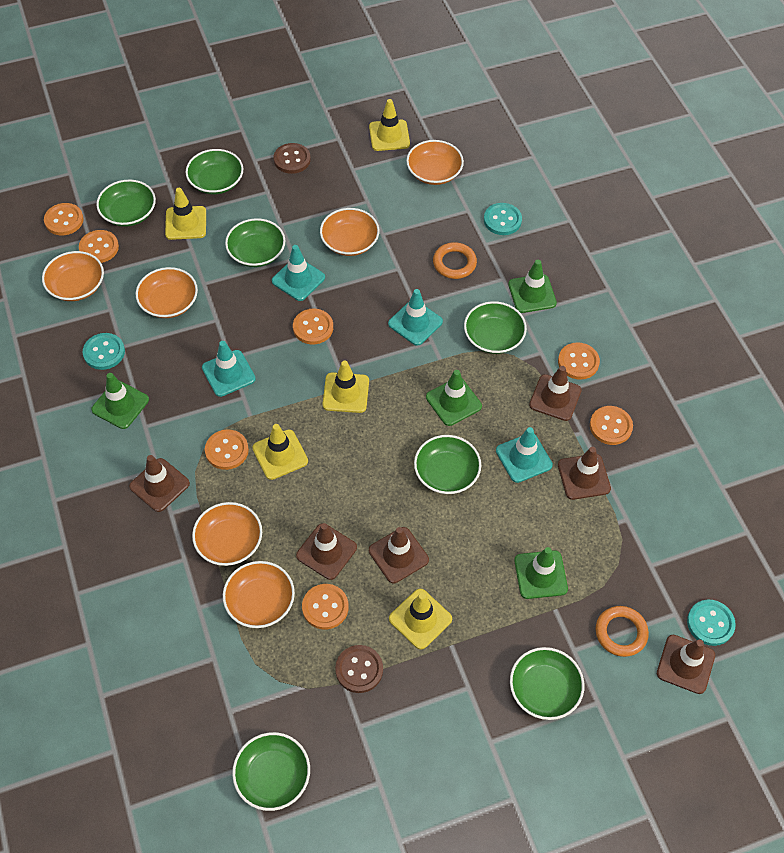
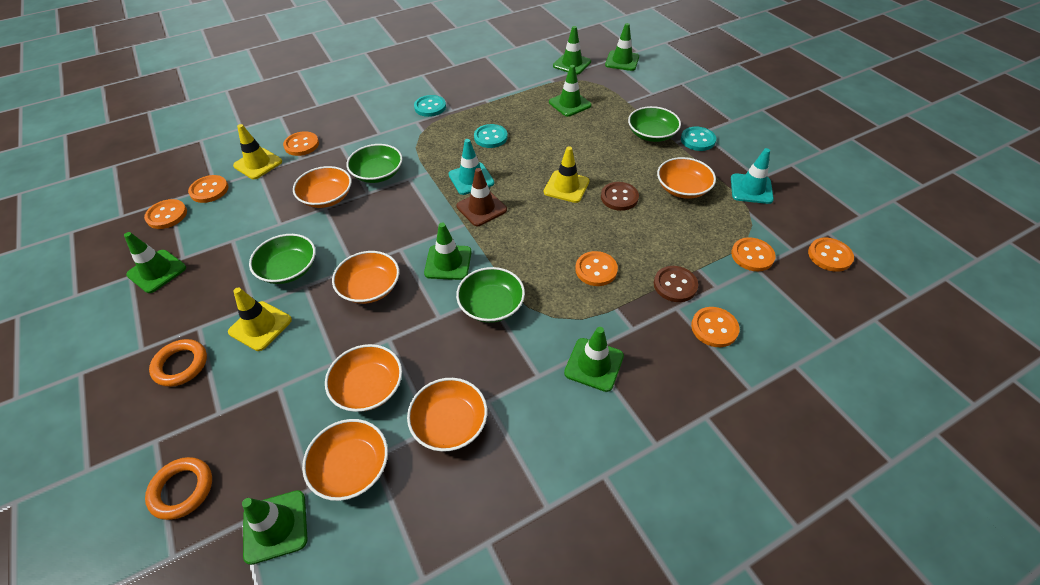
brown traffic cone: 6 -> 1
green bowl: 7 -> 4
green traffic cone: 4 -> 7
turquoise traffic cone: 4 -> 2
yellow traffic cone: 5 -> 3

